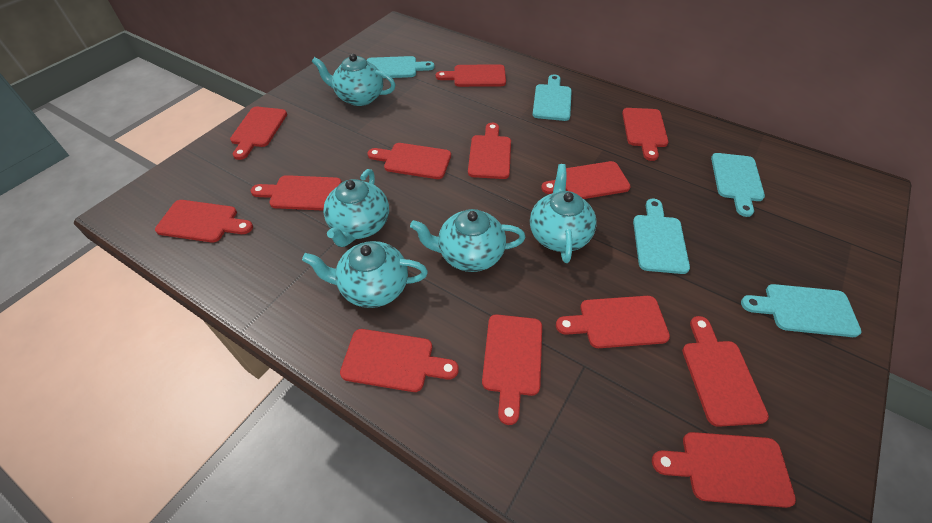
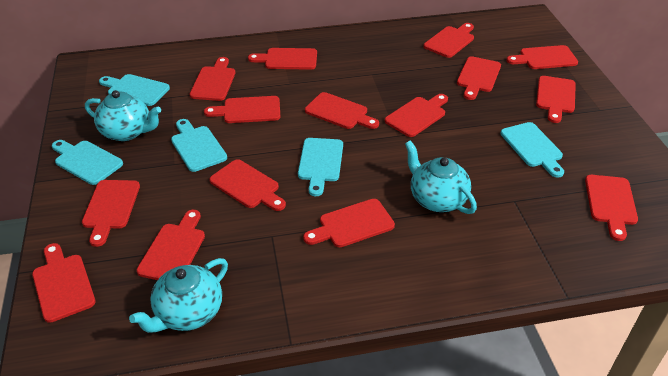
red cutting board: 13 -> 15
turquoise teapot: 5 -> 3

